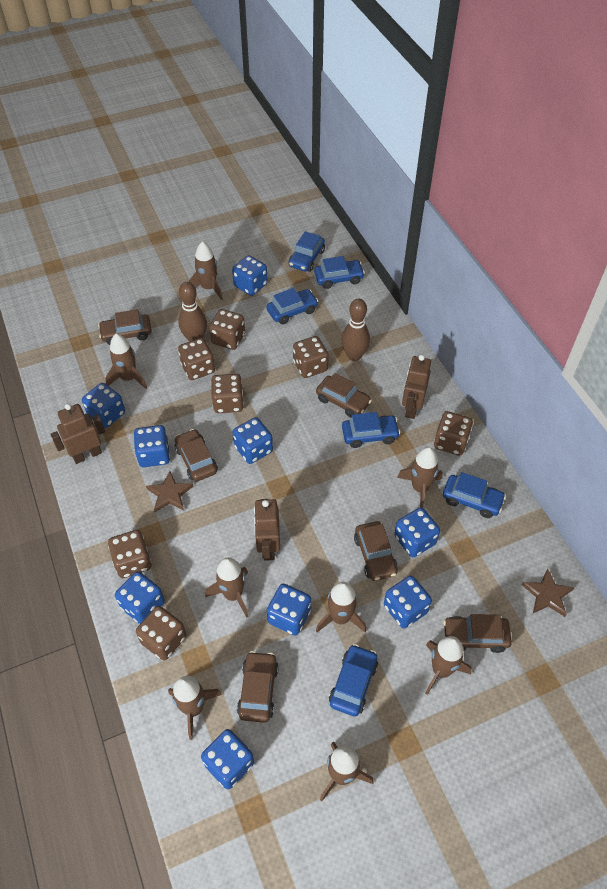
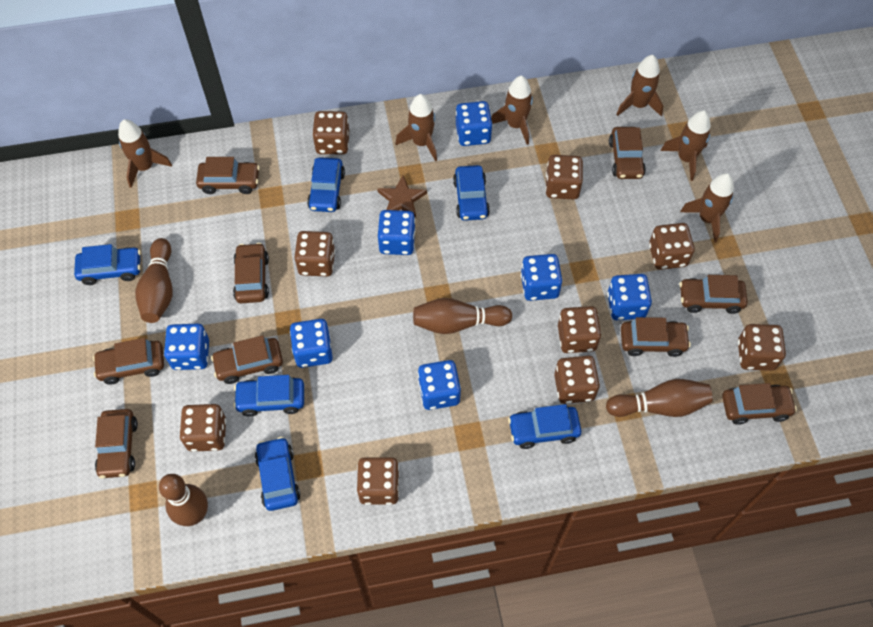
blue dice: 9 -> 7
brown bowling pin: 2 -> 4
brown car: 6 -> 9
brown dice: 7 -> 9
brown robot: 3 -> 0
brown rocket: 8 -> 6
brown star: 2 -> 1

